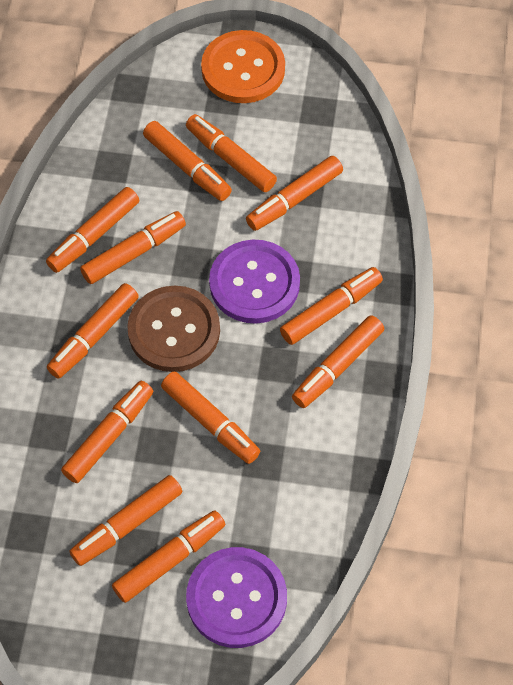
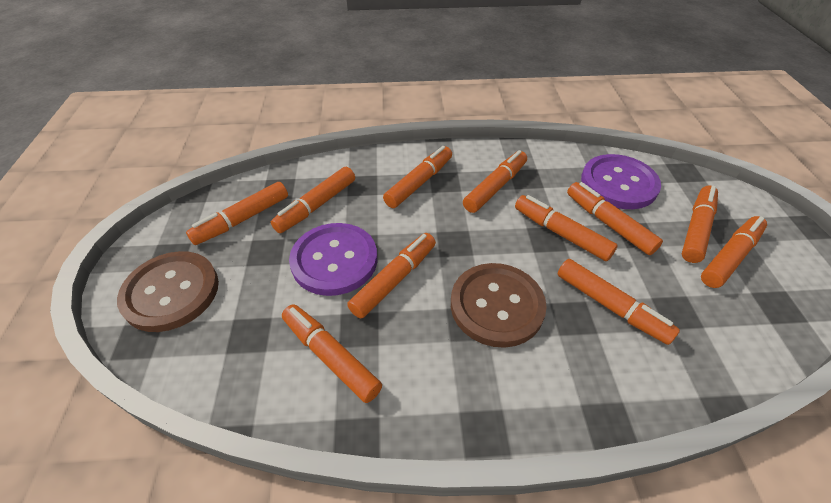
brown button: 1 -> 2
orange button: 1 -> 0
orange marker: 12 -> 11

